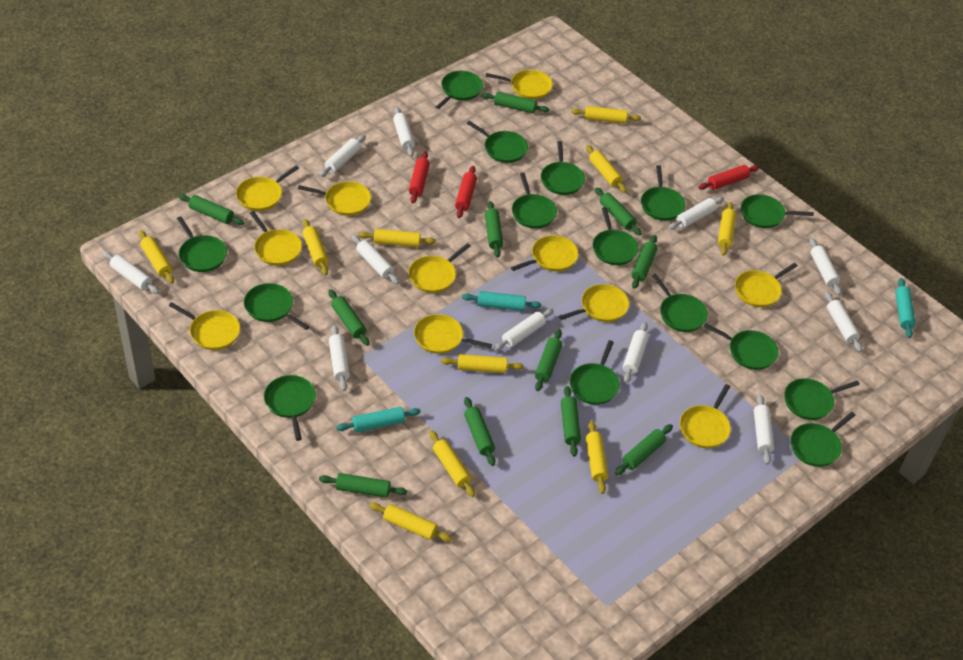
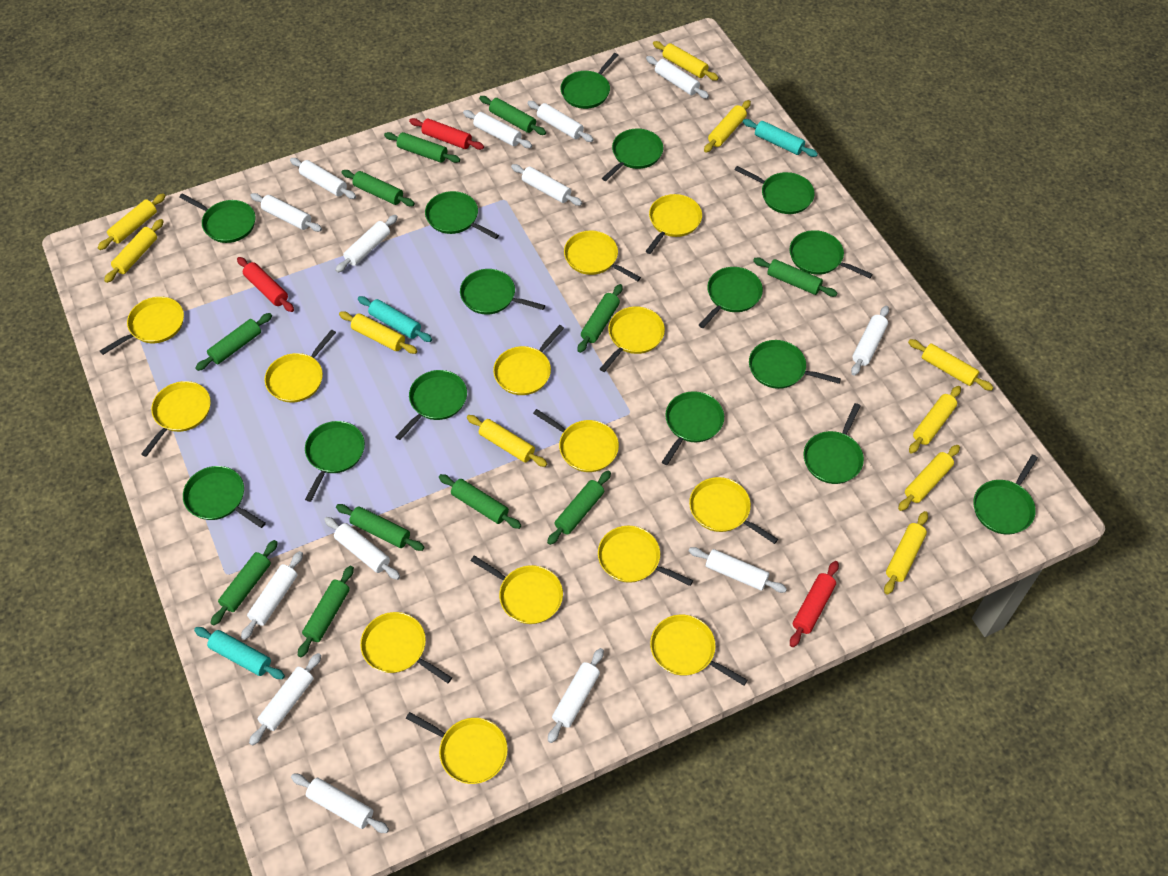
white rolling pin: 11 -> 14
yellow pan: 11 -> 14

